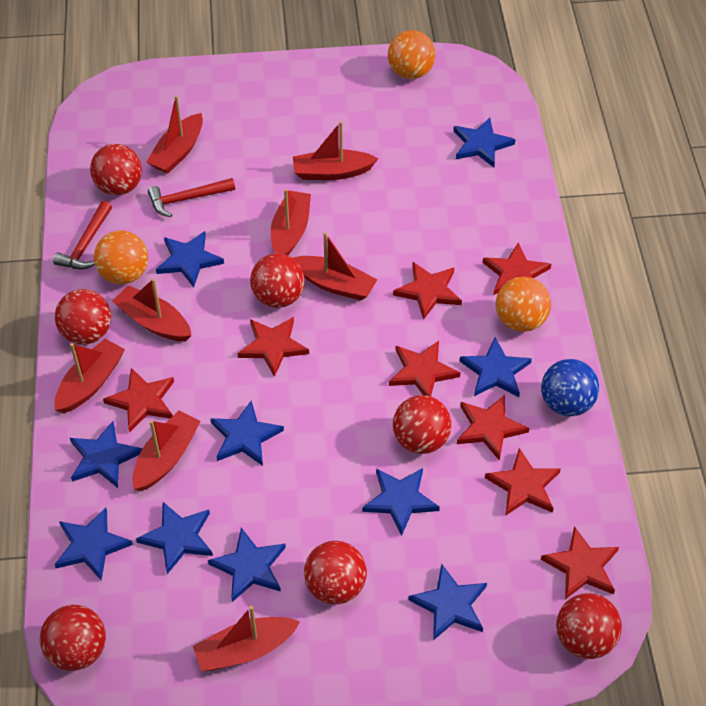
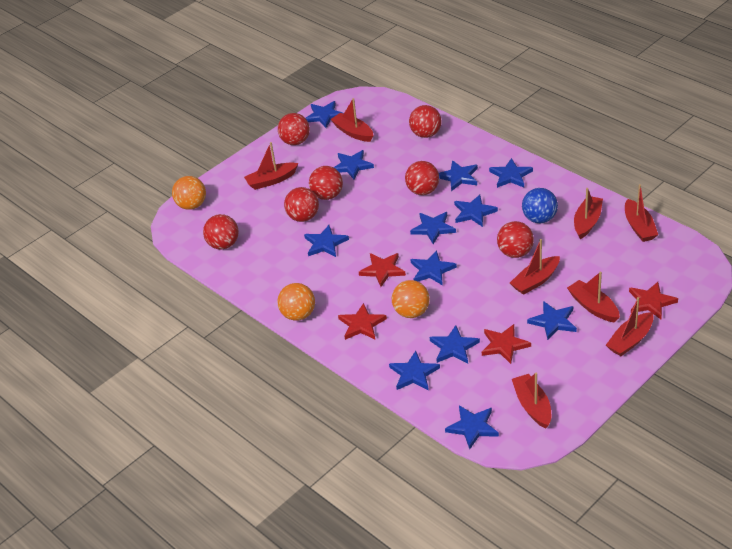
blue star: 10 -> 12
red hammer: 2 -> 0
red star: 8 -> 4

